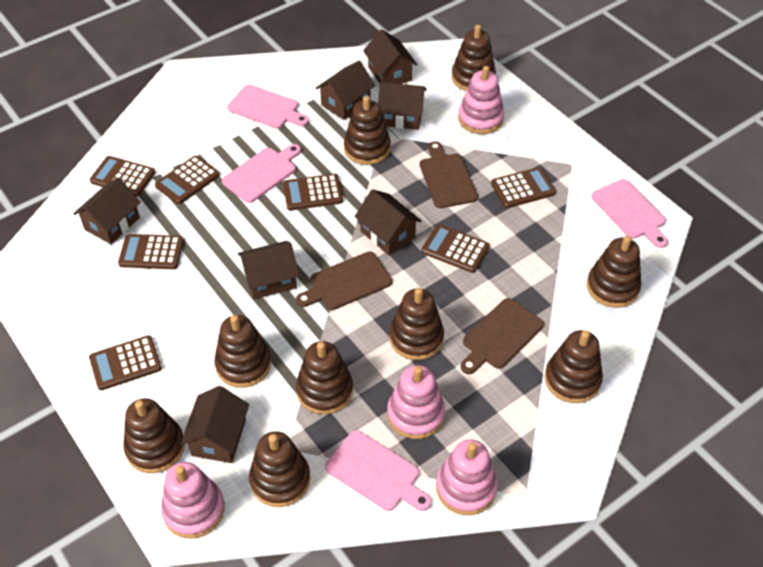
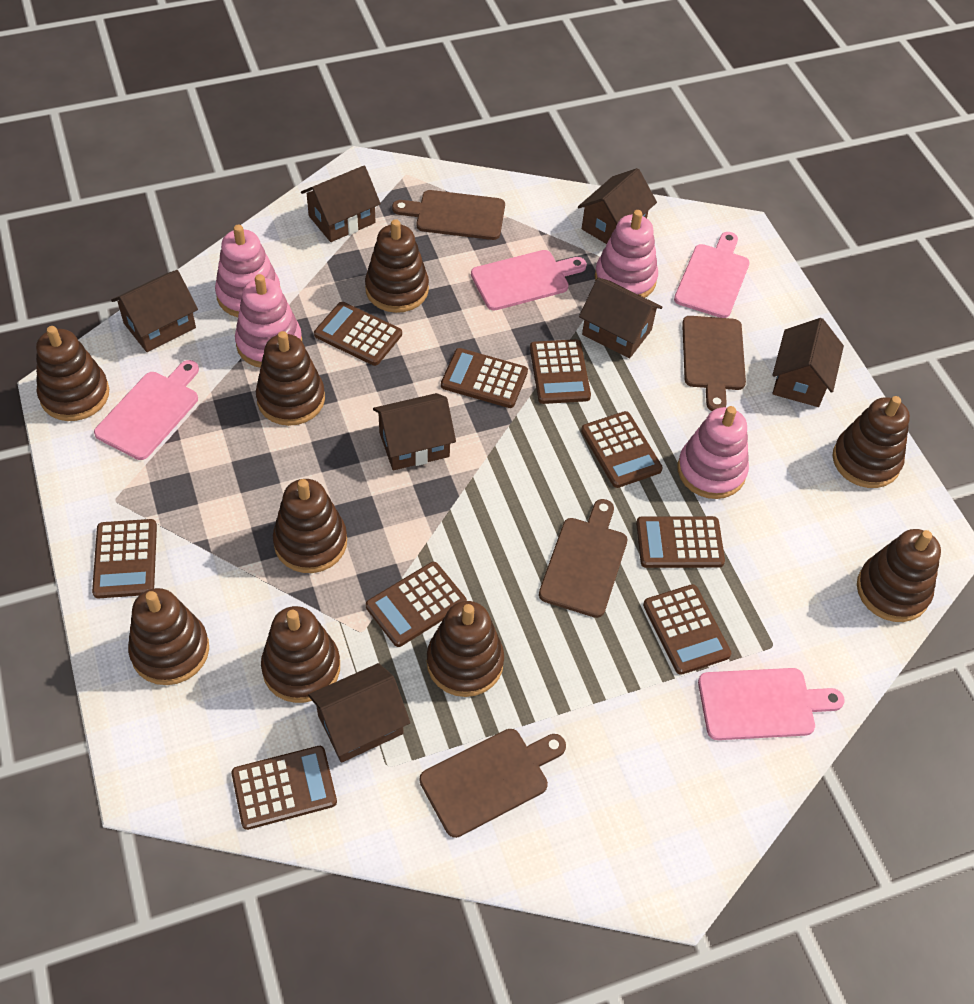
brown calculator: 7 -> 9
brown cutting board: 3 -> 4

